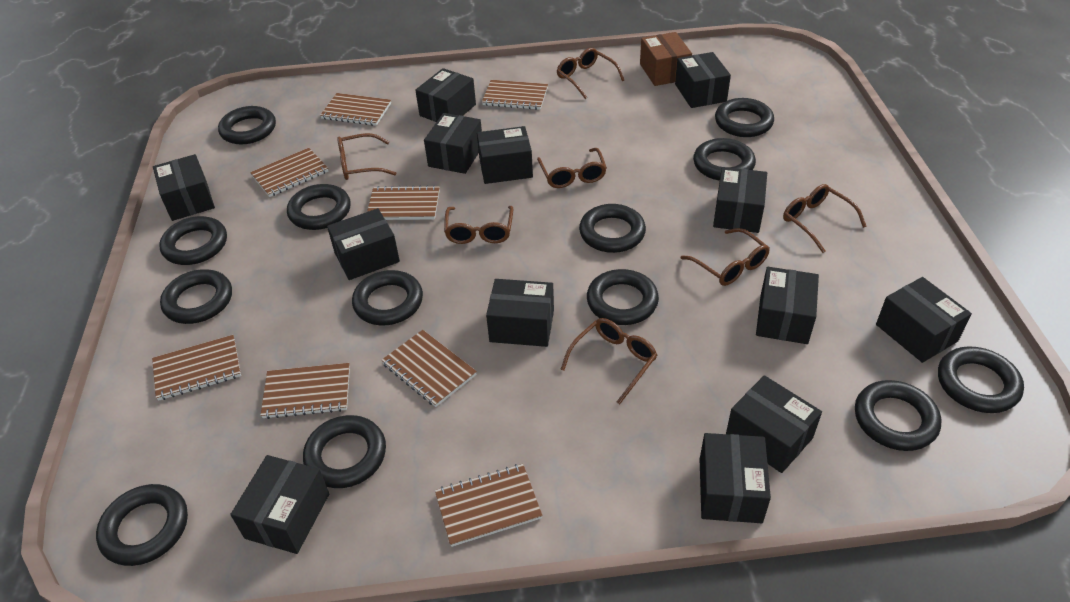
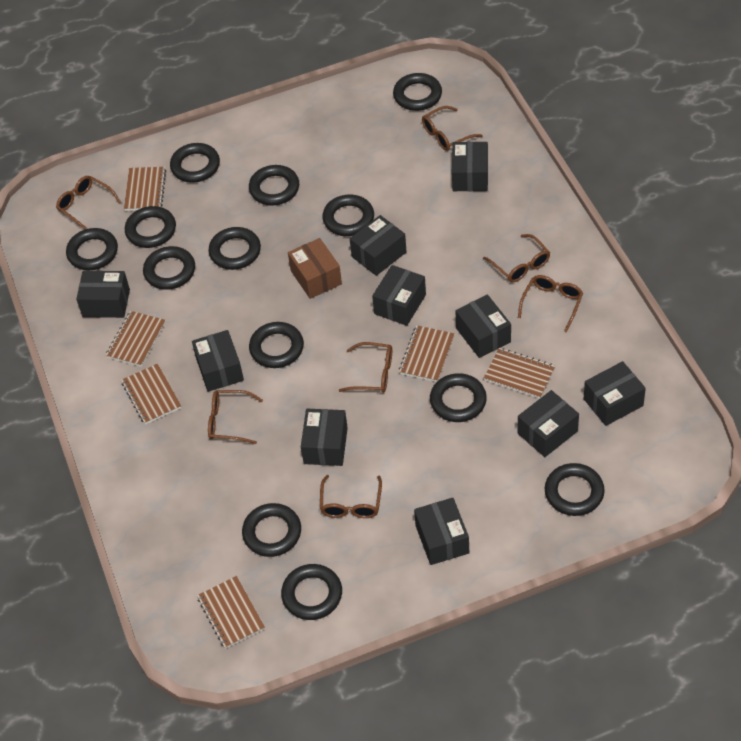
black box: 13 -> 10
brown notebook: 8 -> 6

